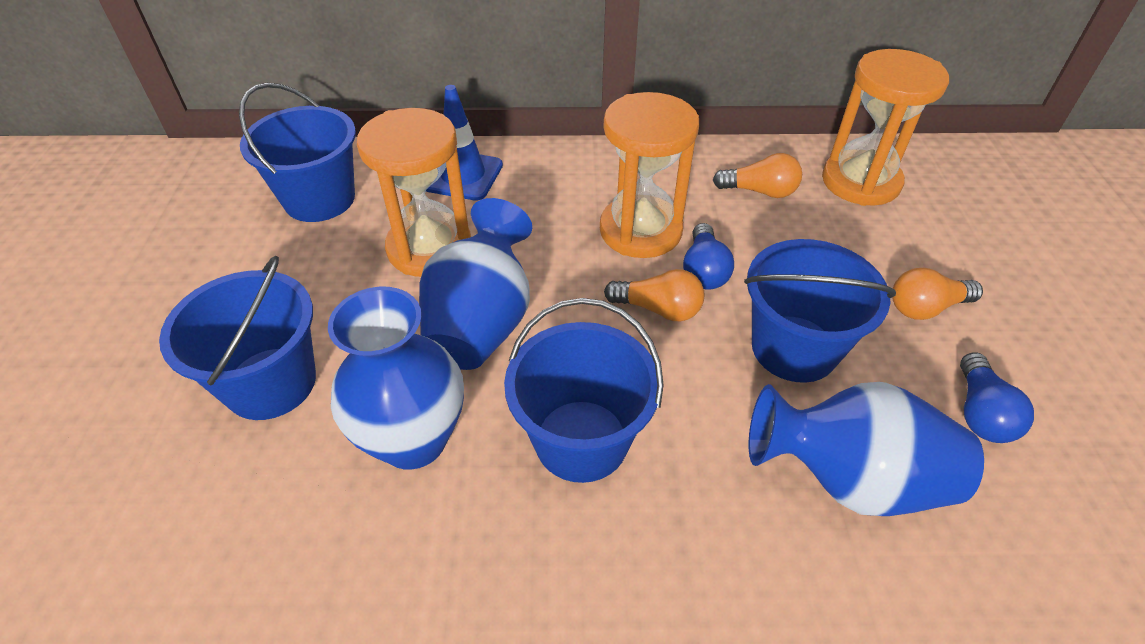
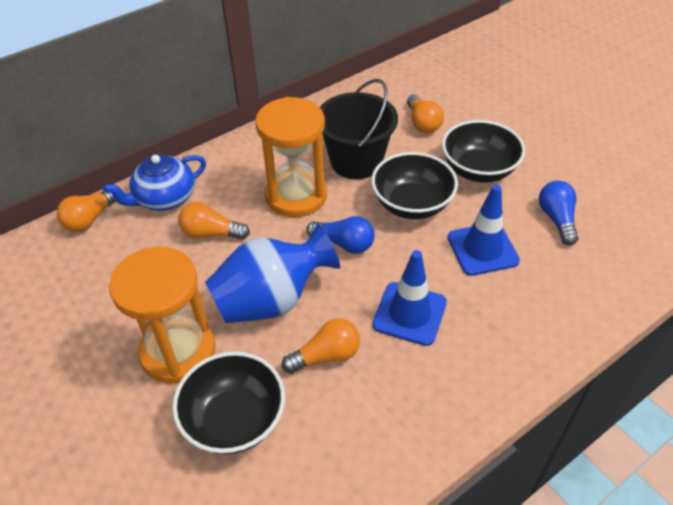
black bowl: 0 -> 3
black bucket: 0 -> 1
blue bucket: 4 -> 0
blue teapot: 0 -> 1
blue traffic cone: 1 -> 2
blue vase: 3 -> 1
orange hourglass: 3 -> 2
orange light bulb: 3 -> 4

